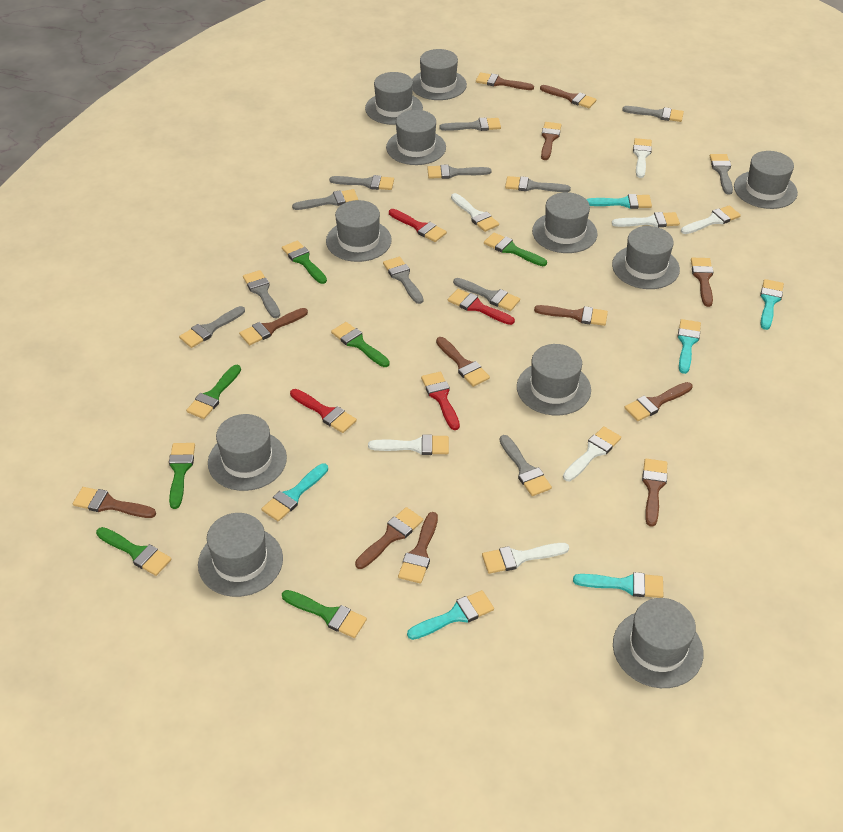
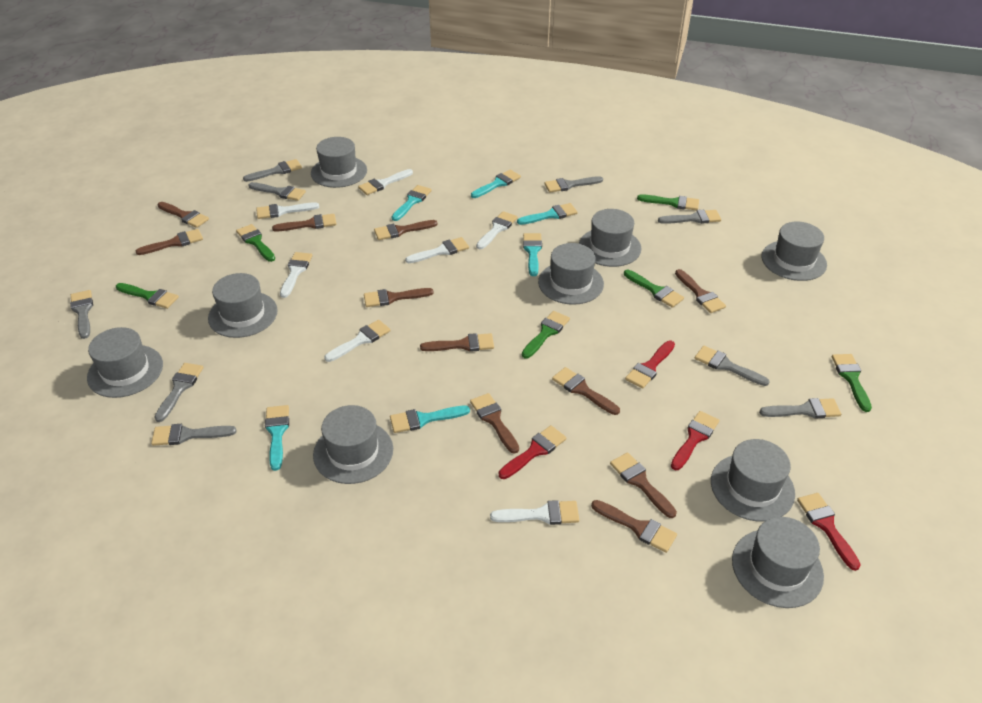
brown brush: 12 -> 11
green brush: 7 -> 6
grey brush: 12 -> 9
grey hat: 11 -> 9

